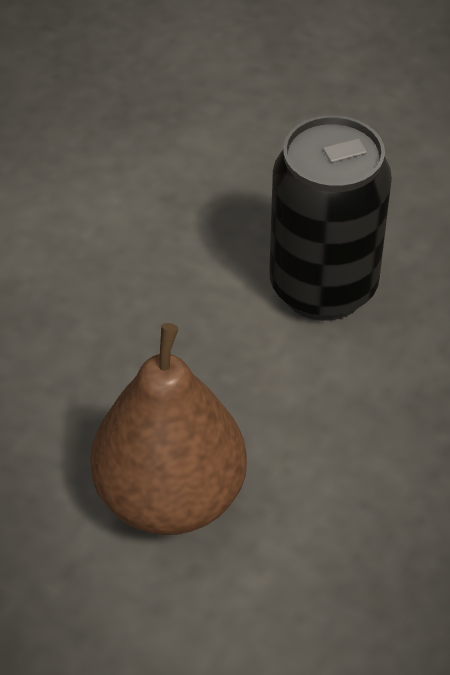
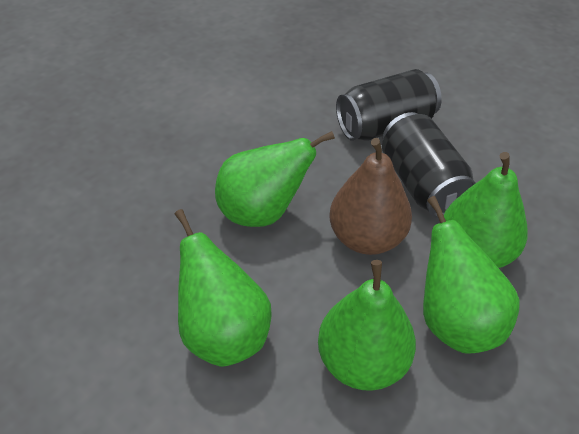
black can: 1 -> 2
green pear: 0 -> 5

